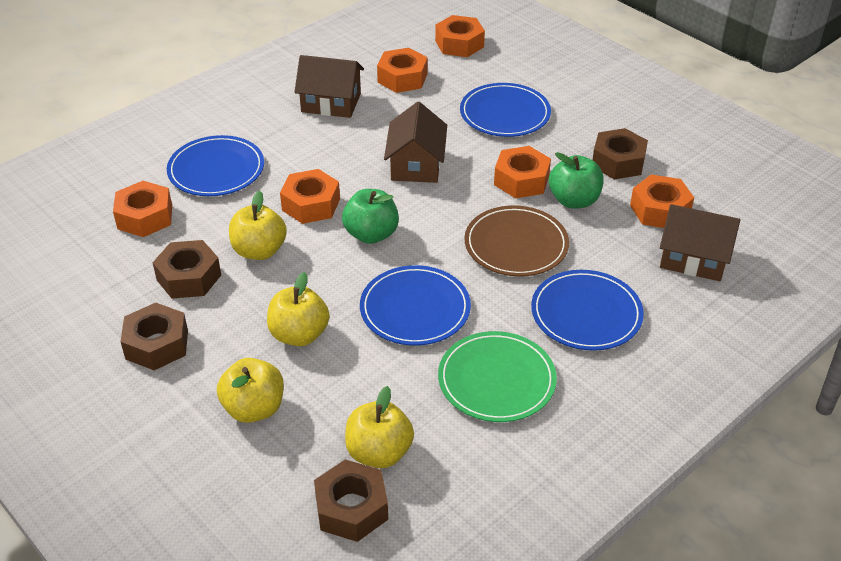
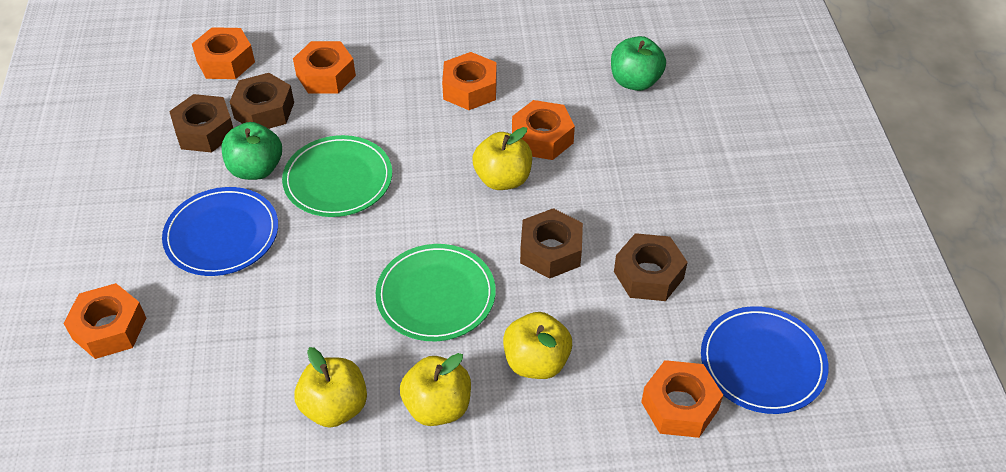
blue plate: 4 -> 2
brown house: 3 -> 0
brown plate: 1 -> 0
green plate: 1 -> 2

